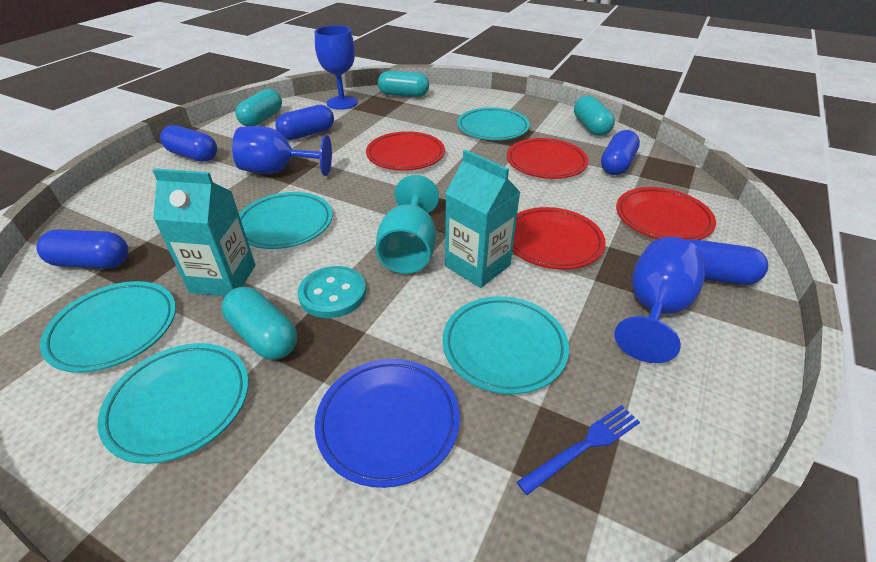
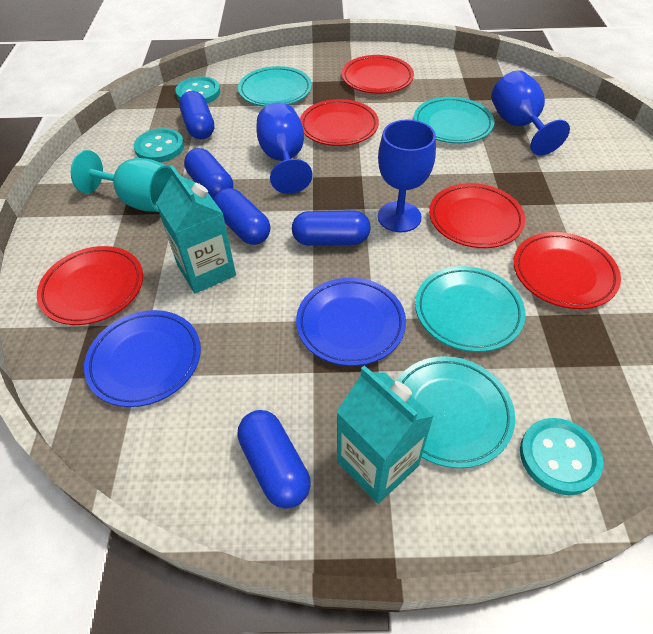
blue fork: 1 -> 0
blue plate: 1 -> 2
red plate: 4 -> 5
turquoise button: 1 -> 3
turquoise capsule: 4 -> 0
turquoise plate: 5 -> 4

